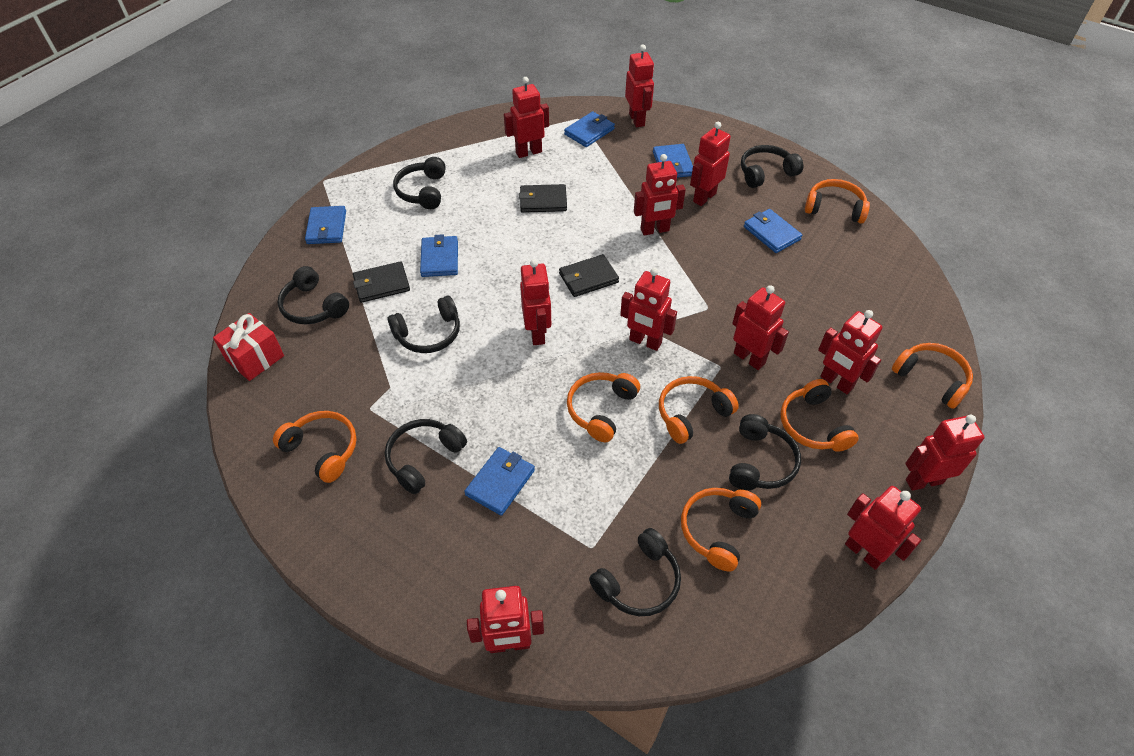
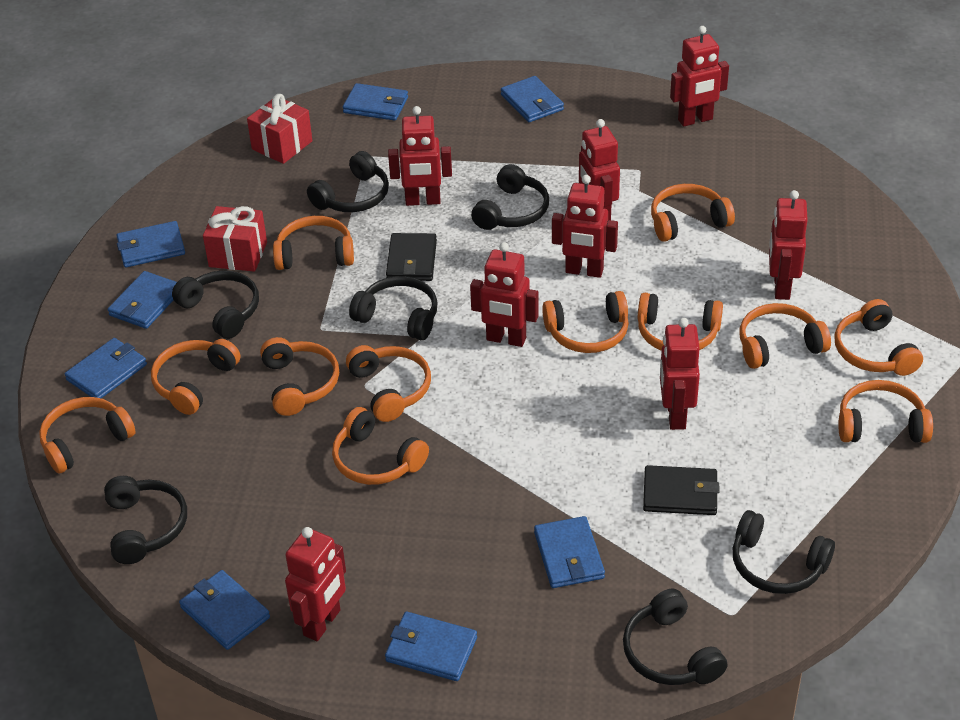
black wallet: 3 -> 2
blue wallet: 6 -> 8
orange headphones: 7 -> 12
red gift: 1 -> 2
red robot: 11 -> 8

